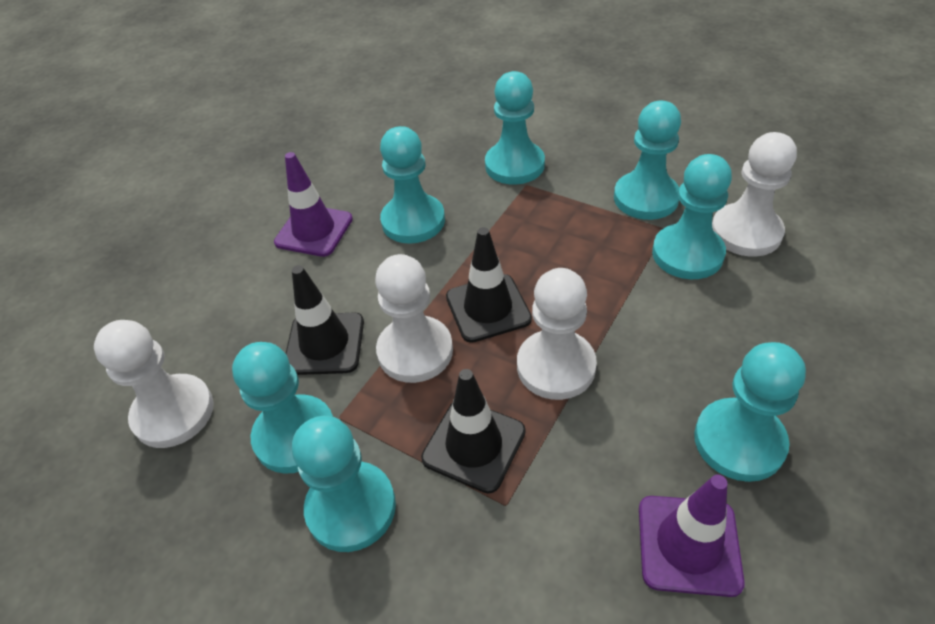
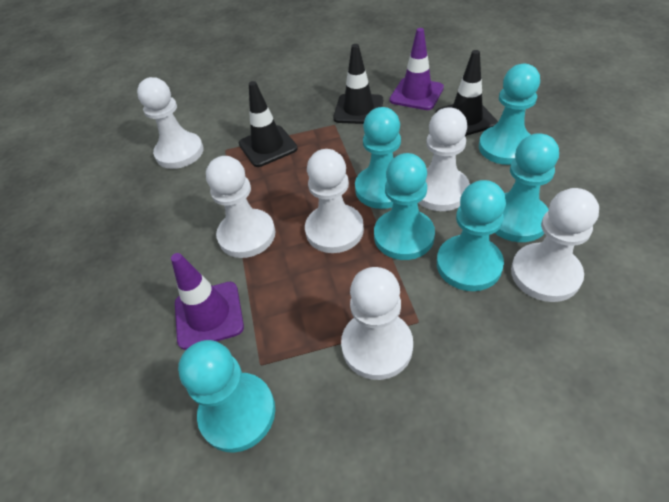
turquoise pawn: 7 -> 6
white pawn: 4 -> 6

